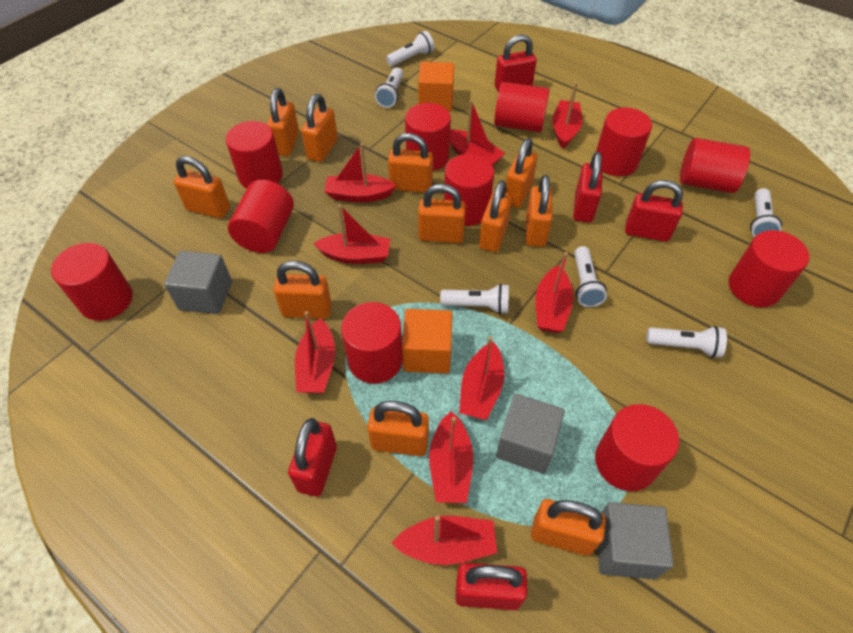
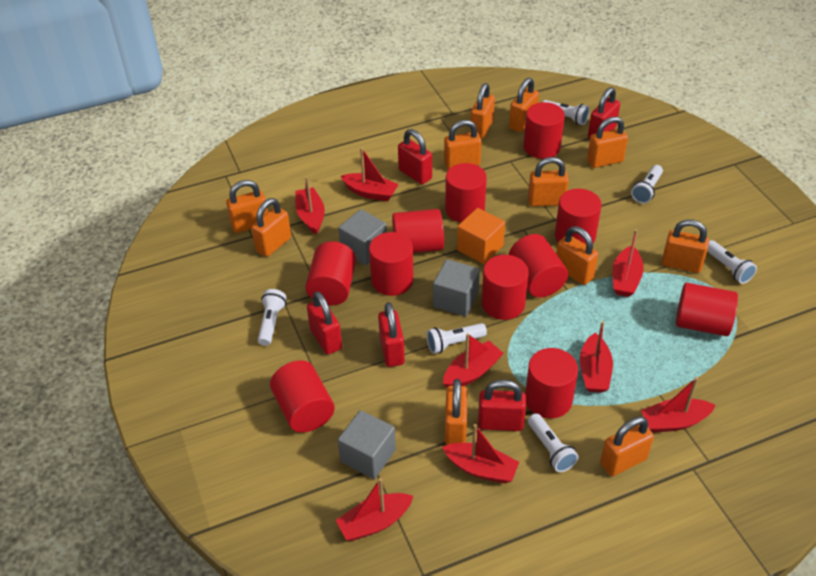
orange cube: 2 -> 1
red boat: 9 -> 8

